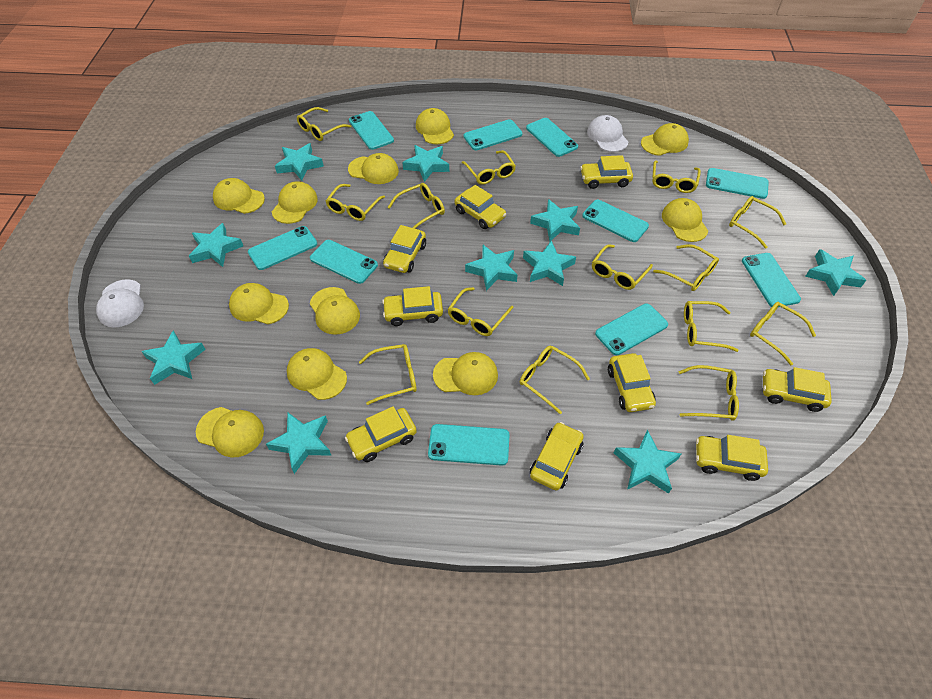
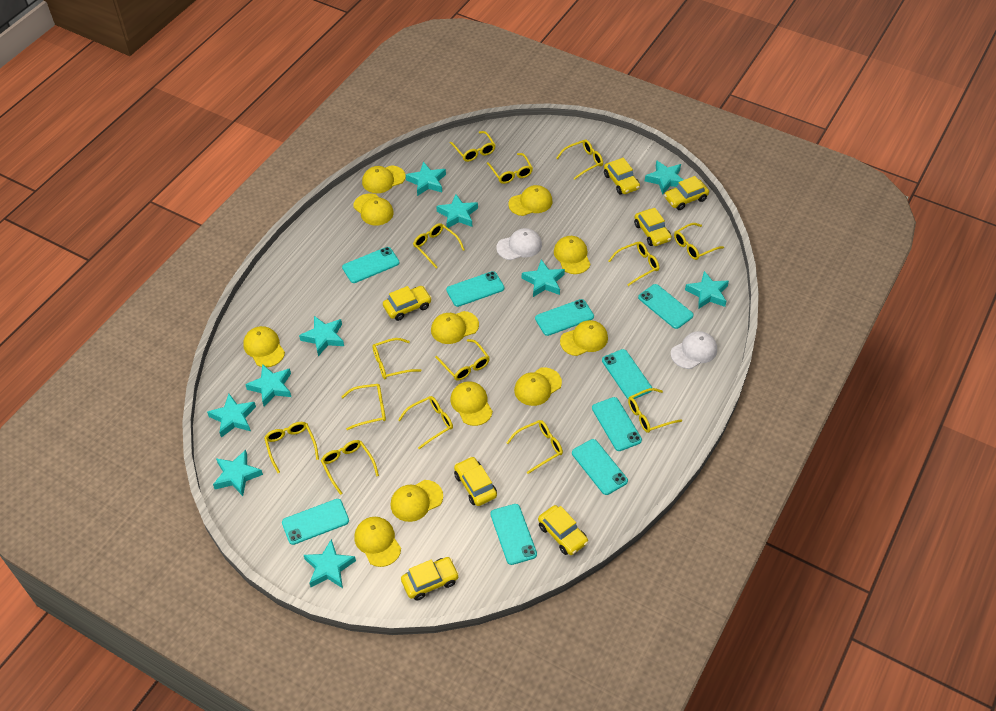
turquoise phone: 10 -> 9
yellow car: 9 -> 7

